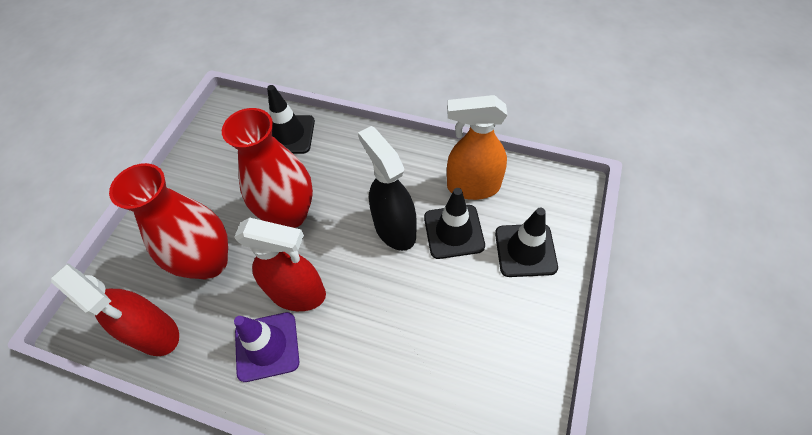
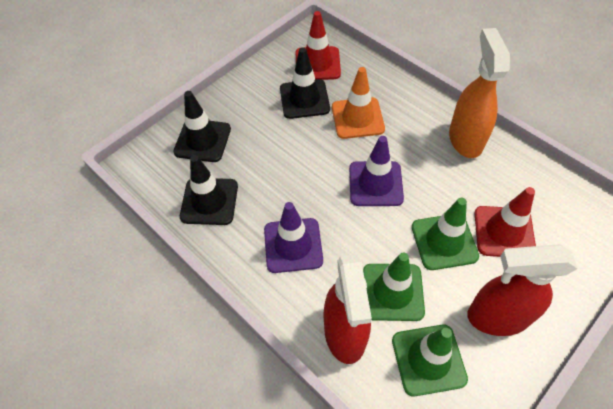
black spray bottle: 1 -> 0
green traffic cone: 0 -> 3
orange traffic cone: 0 -> 1
purple traffic cone: 1 -> 2
red traffic cone: 0 -> 2
red vase: 2 -> 0

